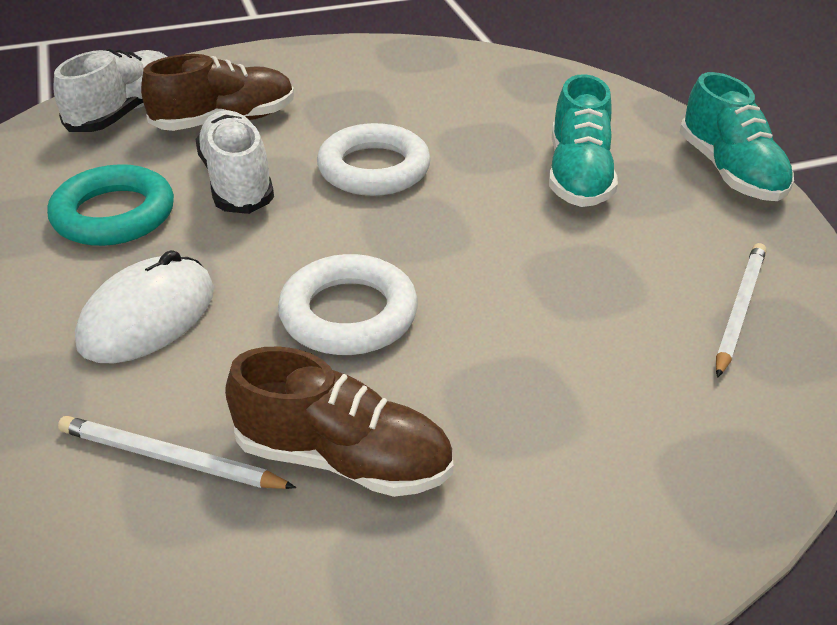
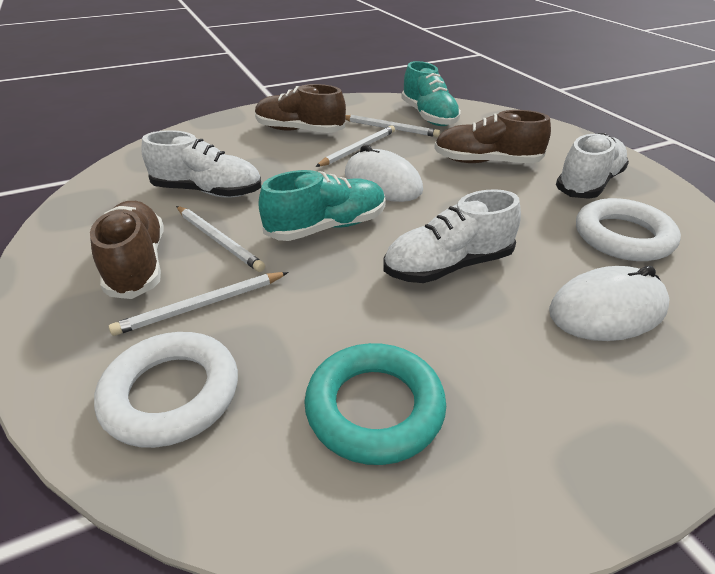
brown shoe: 2 -> 3
white mouse: 1 -> 2
white pencil: 2 -> 4
white shoe: 2 -> 3

